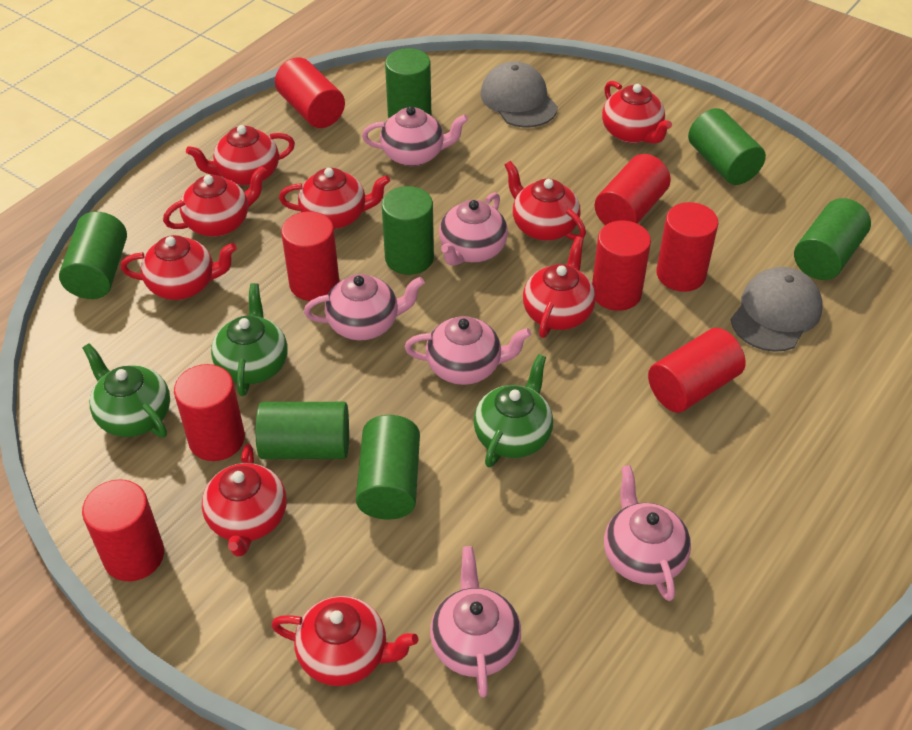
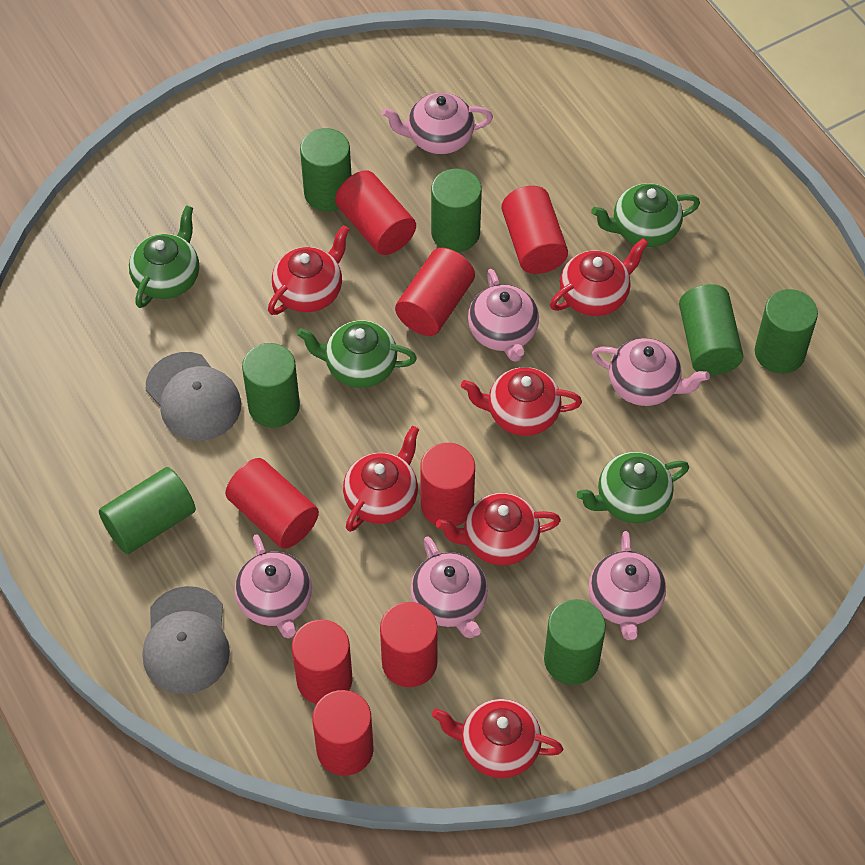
green teapot: 3 -> 4
red teapot: 9 -> 6

